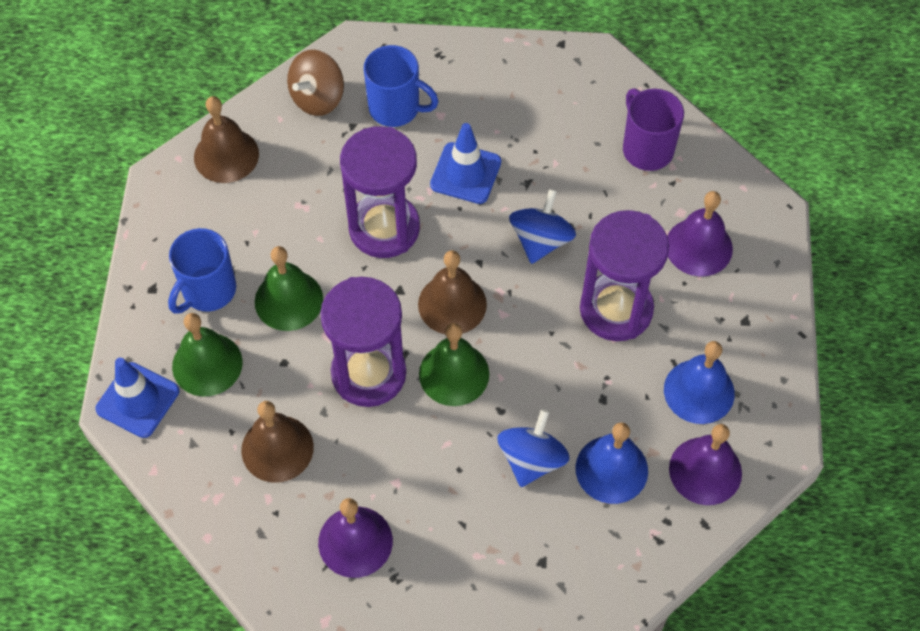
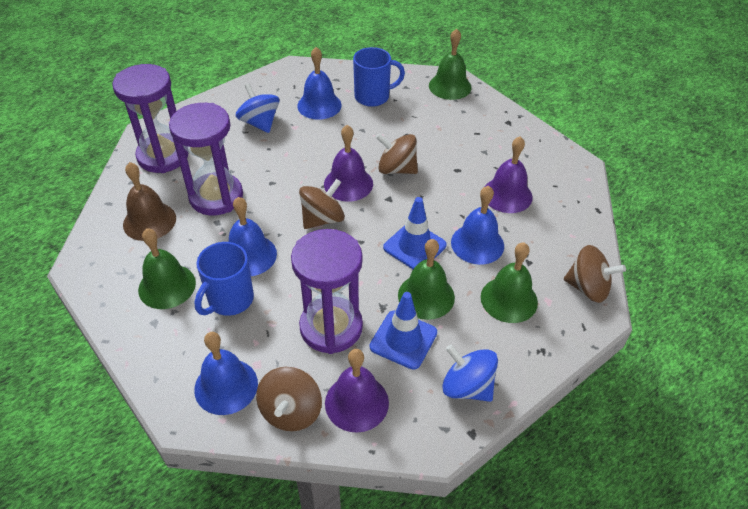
blue bell: 2 -> 4
brown bell: 3 -> 1
brown spinning top: 1 -> 4
green bell: 3 -> 4
purple mug: 1 -> 0

